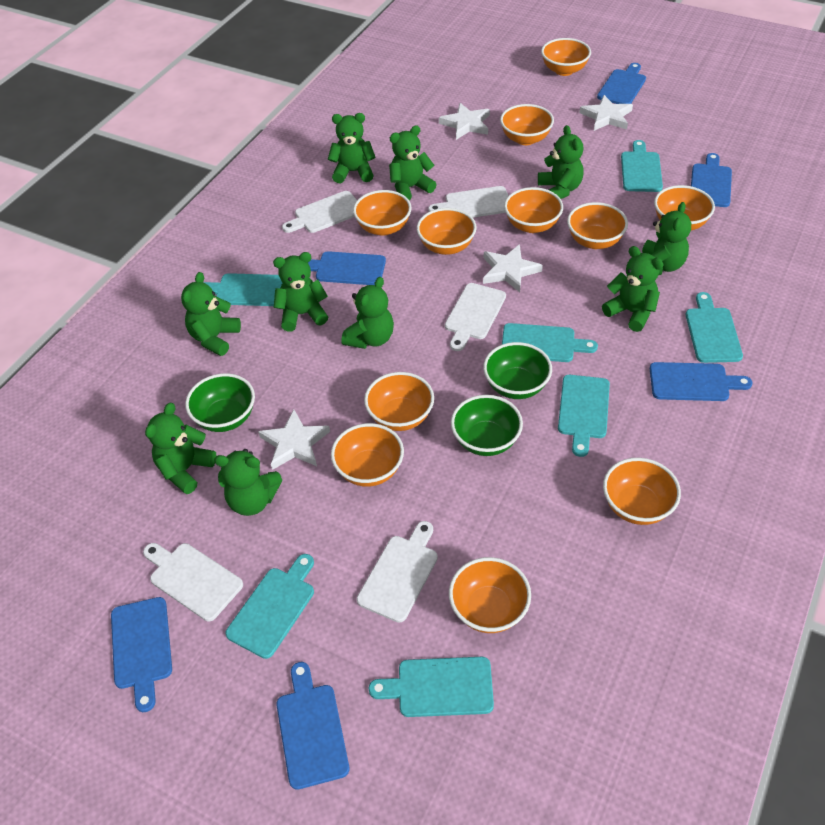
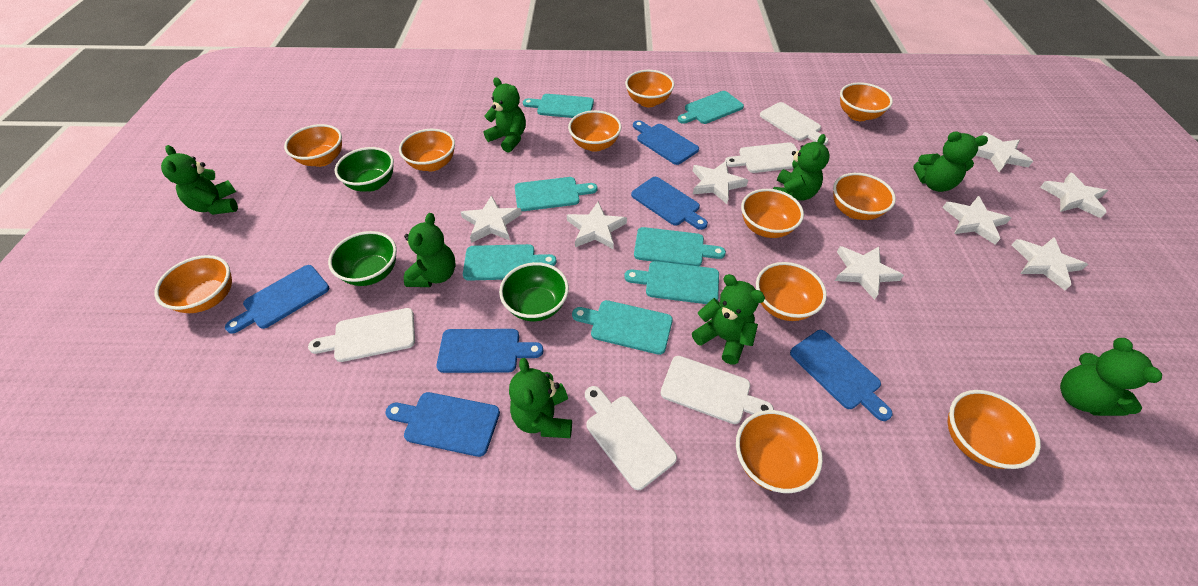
green teddy bear: 10 -> 8
white star: 4 -> 8

